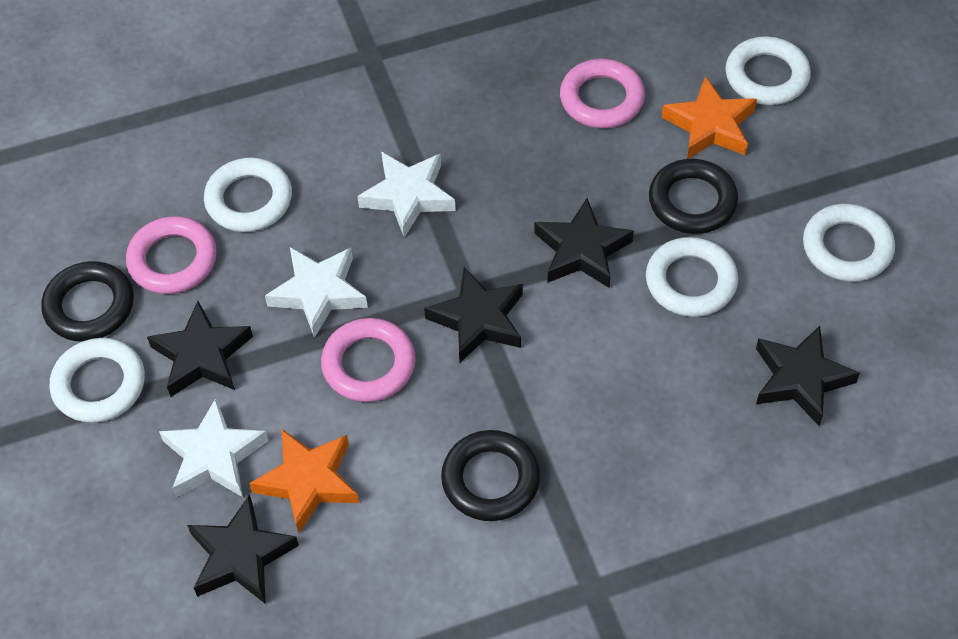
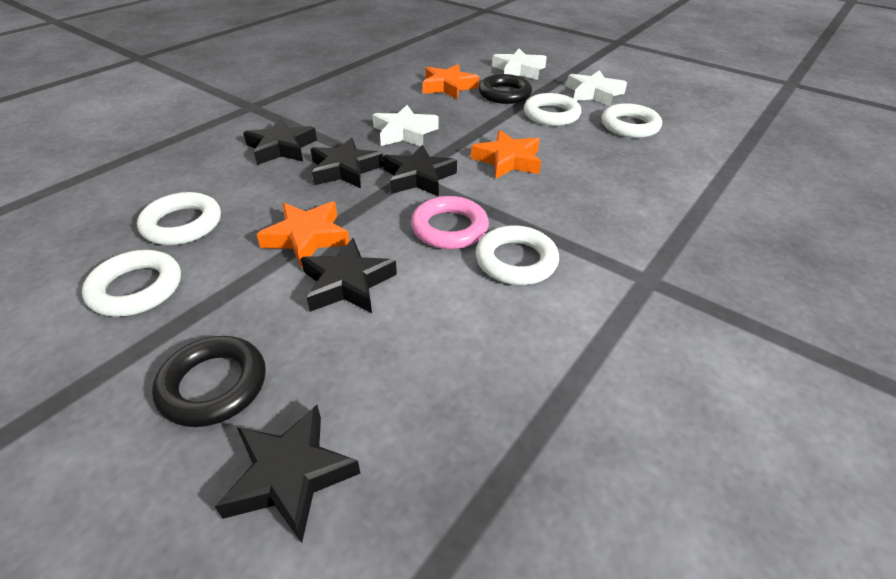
black ring: 3 -> 2
orange star: 2 -> 3
pink ring: 3 -> 1

